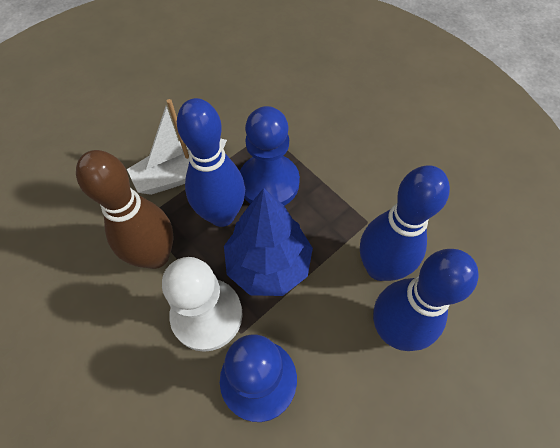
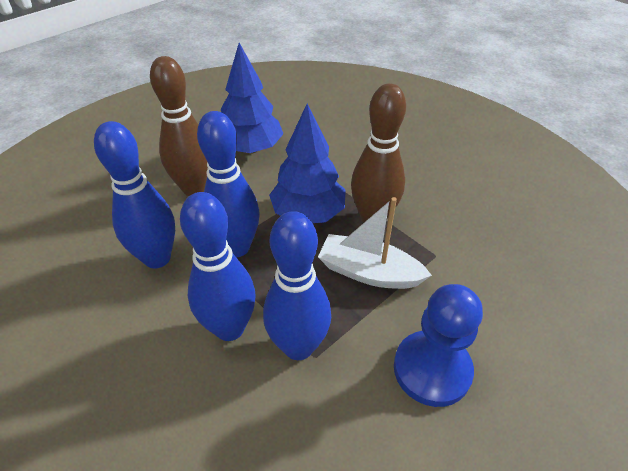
blue bowling pin: 3 -> 4
blue pawn: 2 -> 1
blue tree: 1 -> 2
brown bowling pin: 1 -> 2
white pawn: 1 -> 0

